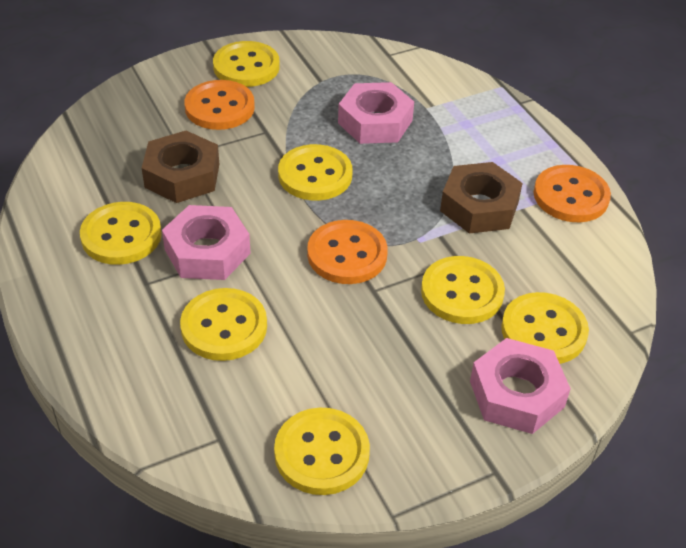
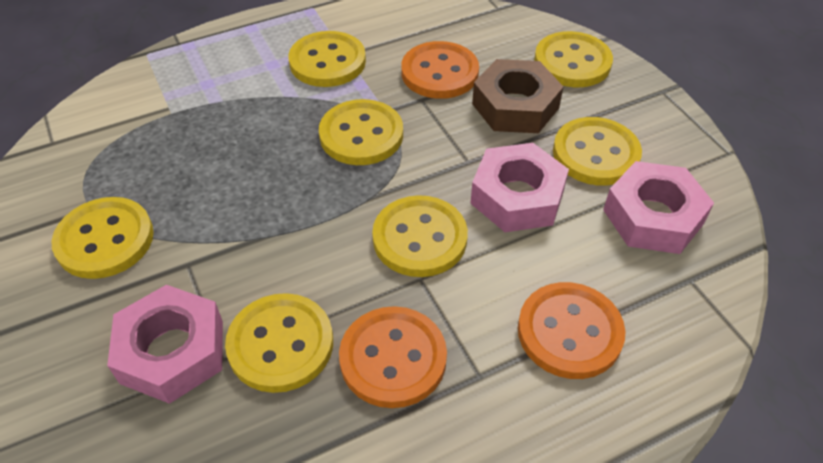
brown nut: 2 -> 1

